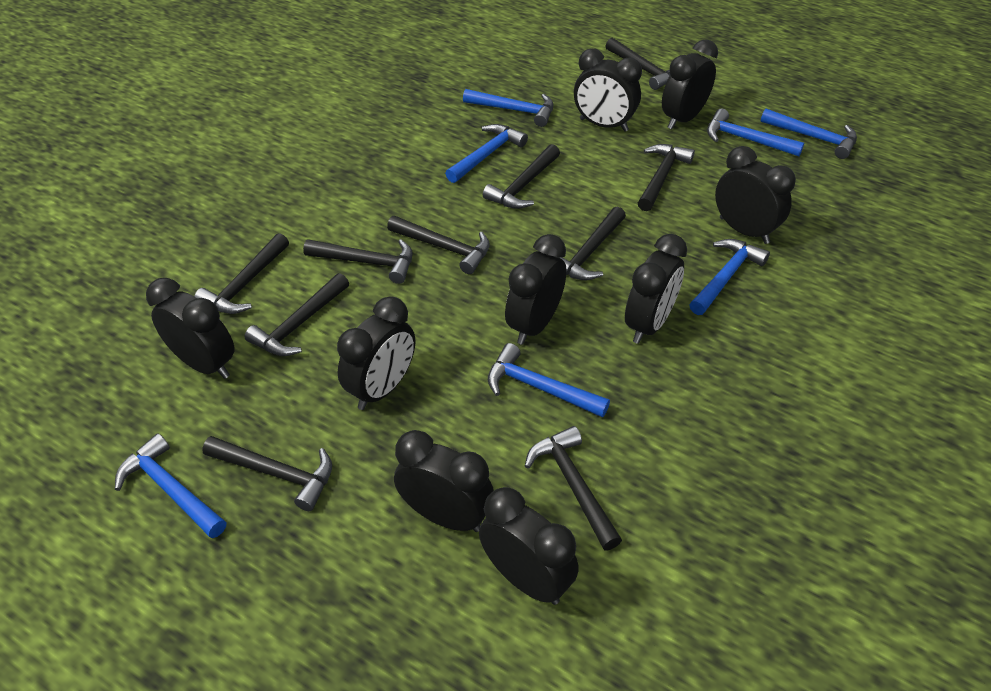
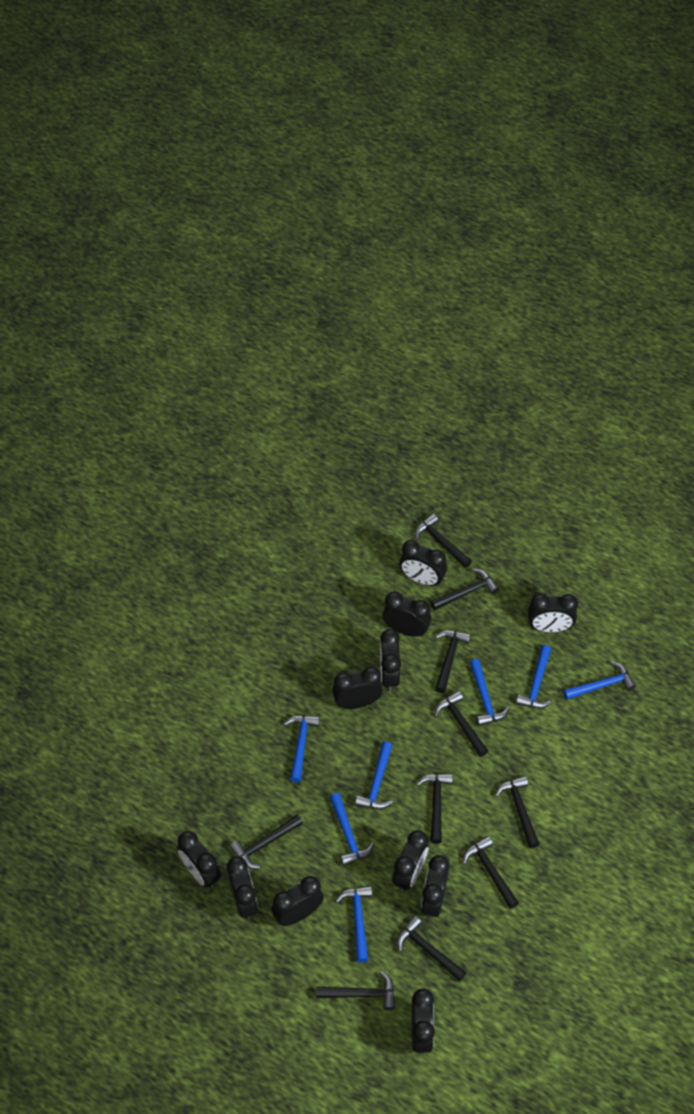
black clock: 9 -> 11

